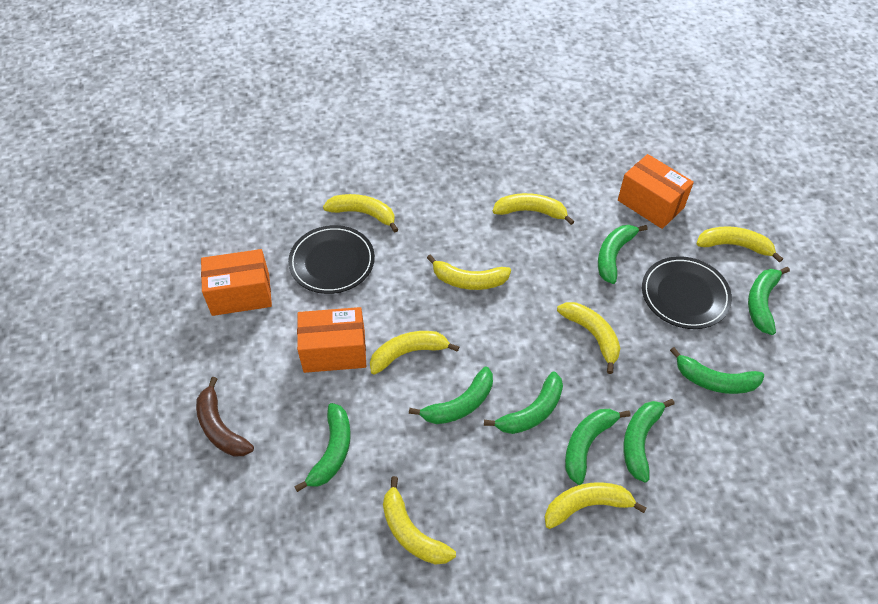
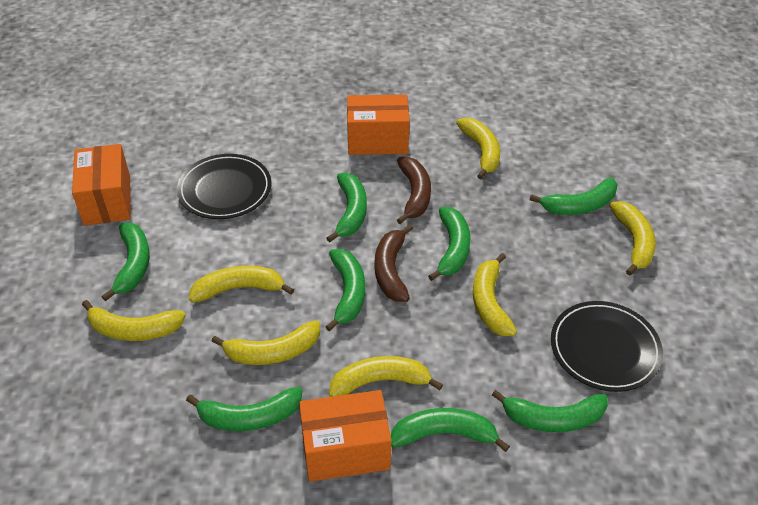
brown banana: 1 -> 2
yellow banana: 8 -> 7

